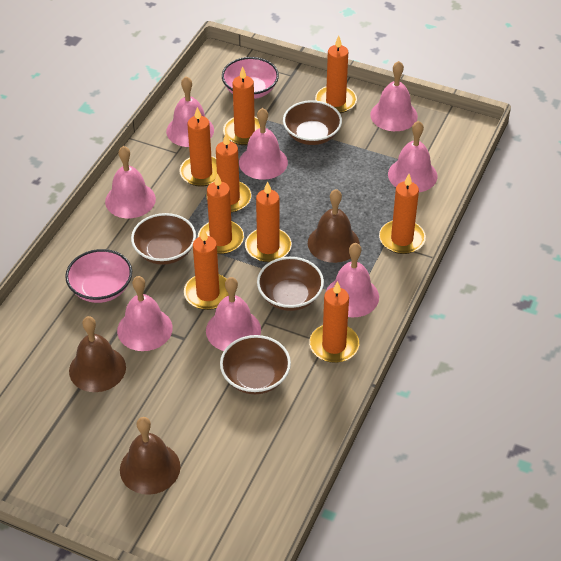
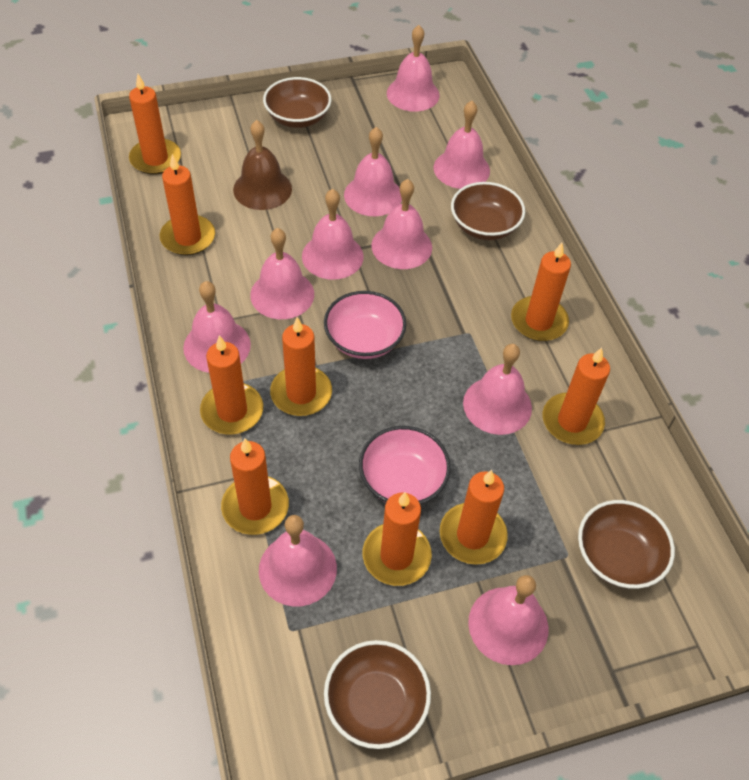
brown bell: 3 -> 1
pink bell: 8 -> 10

